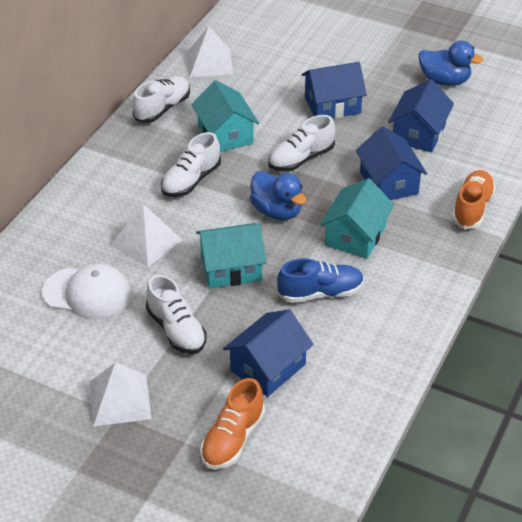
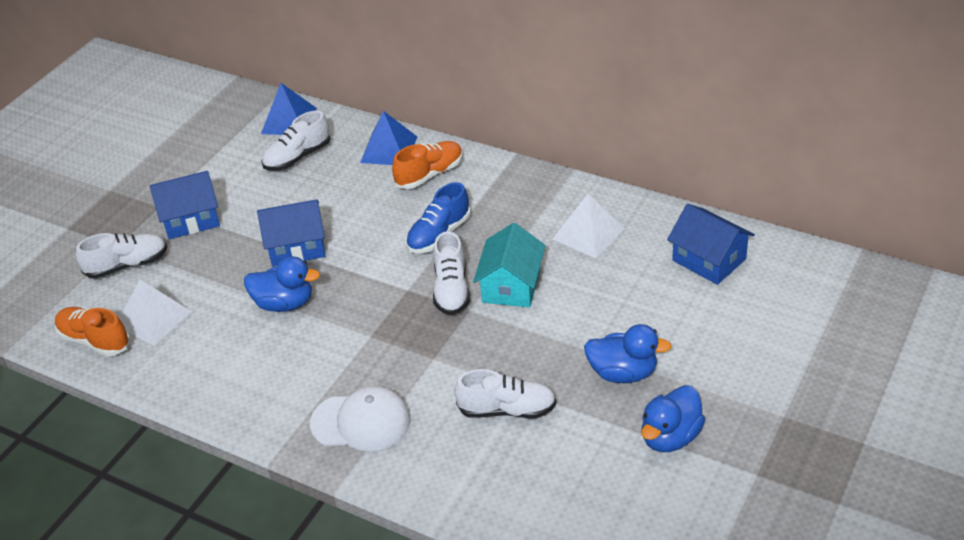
blue duck: 2 -> 3
blue house: 4 -> 3
blue pyramid: 0 -> 2
turquoise house: 3 -> 1
white pyramid: 3 -> 2

